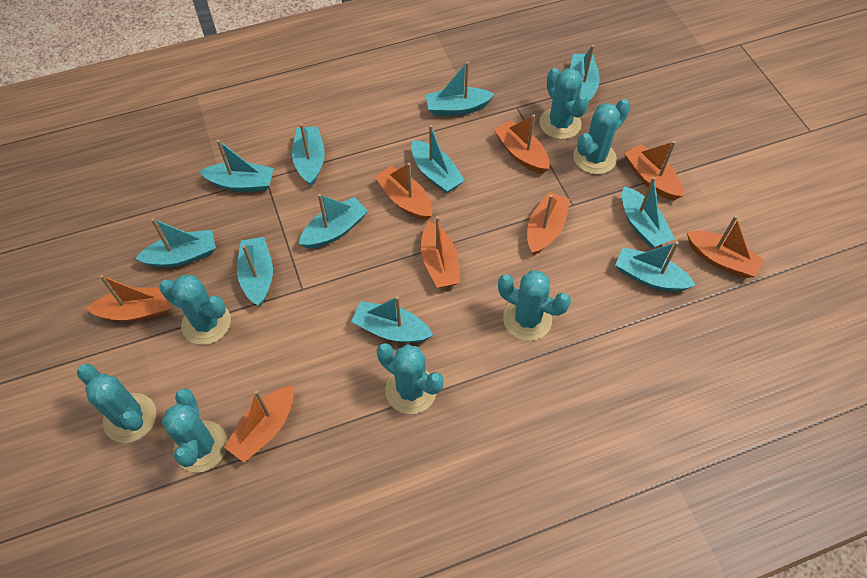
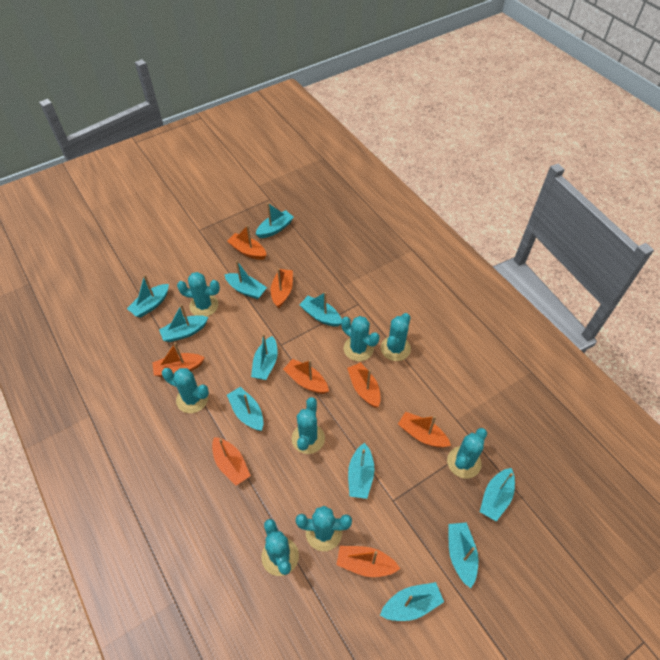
turquoise cactus: 7 -> 8

